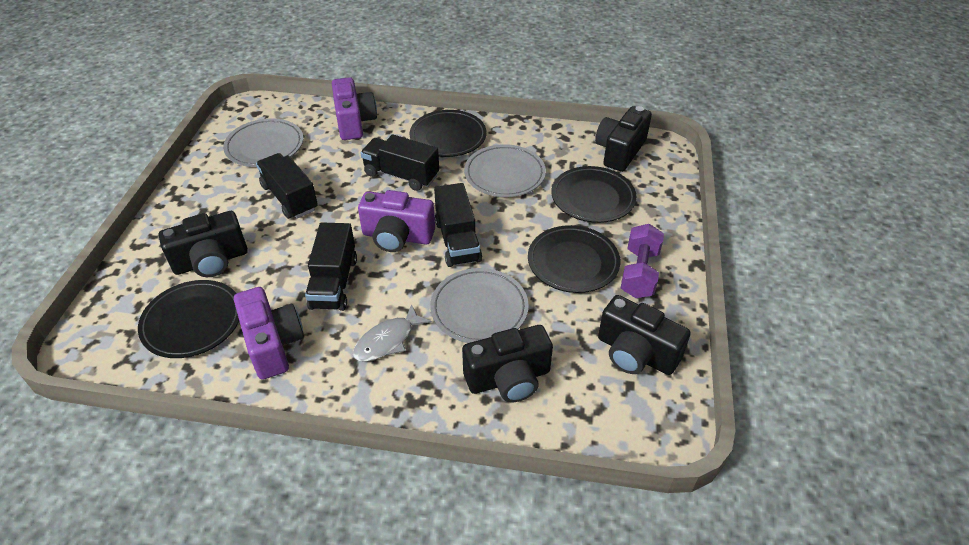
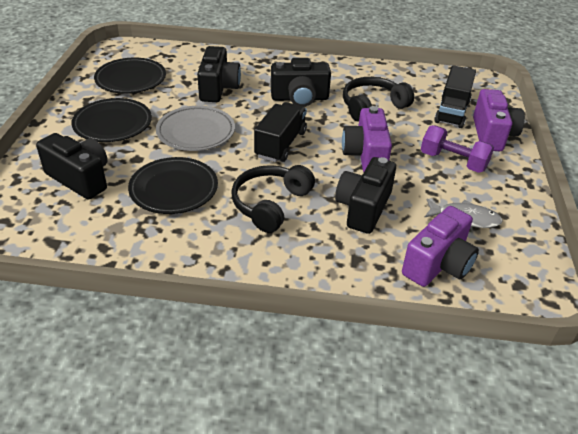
black headphones: 0 -> 2
black plate: 4 -> 3
black truck: 4 -> 2
grey plate: 3 -> 1

